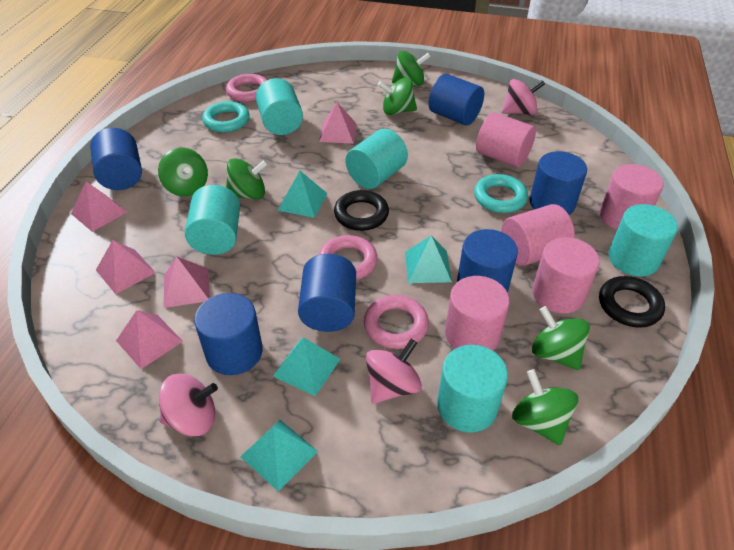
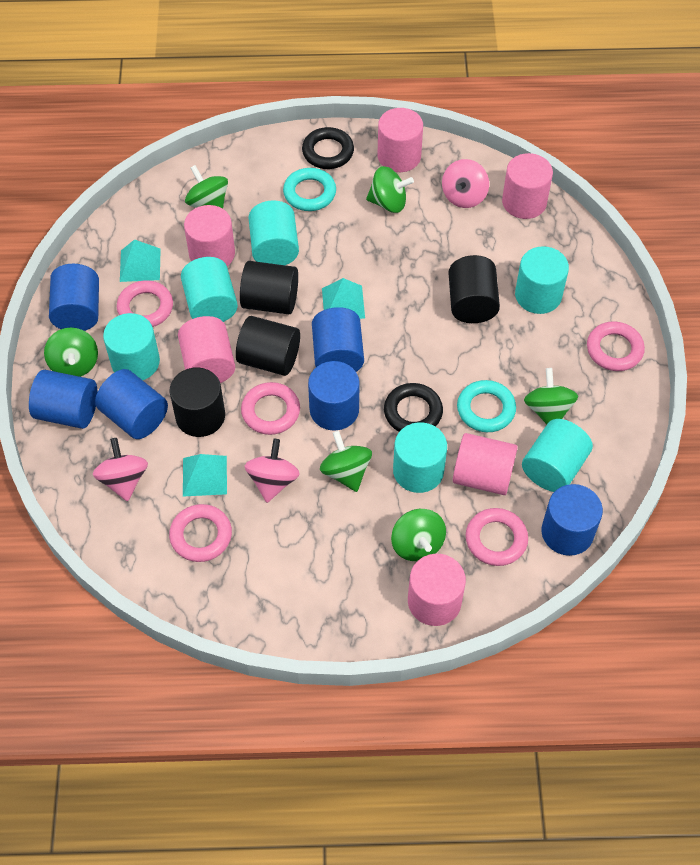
black cylinder: 0 -> 4
pink cylinder: 5 -> 6
pink pyramid: 5 -> 0
pink ring: 3 -> 5
turquoise cylinder: 5 -> 6
turquoise pyramid: 4 -> 3

